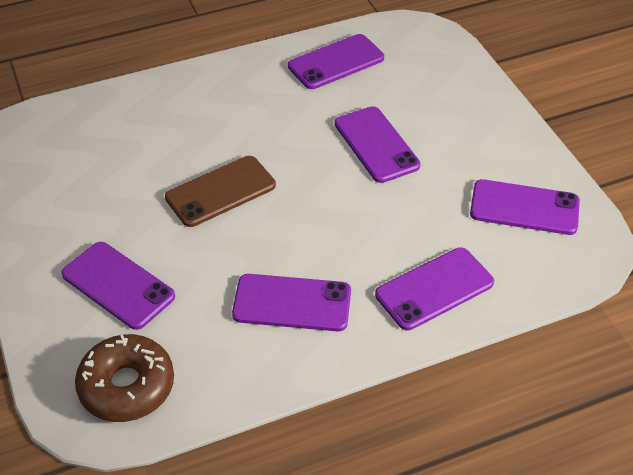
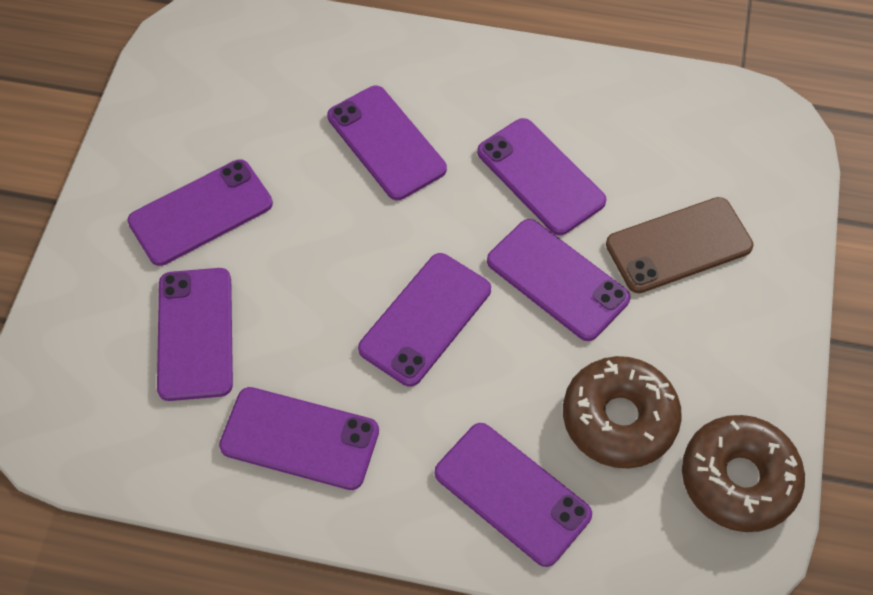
brown donut: 1 -> 2
purple phone: 6 -> 8

